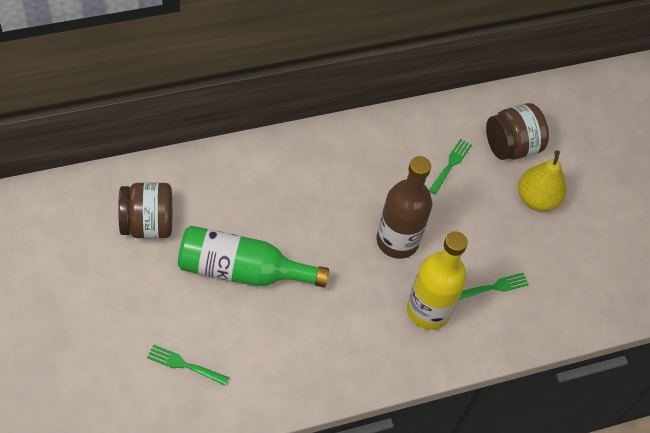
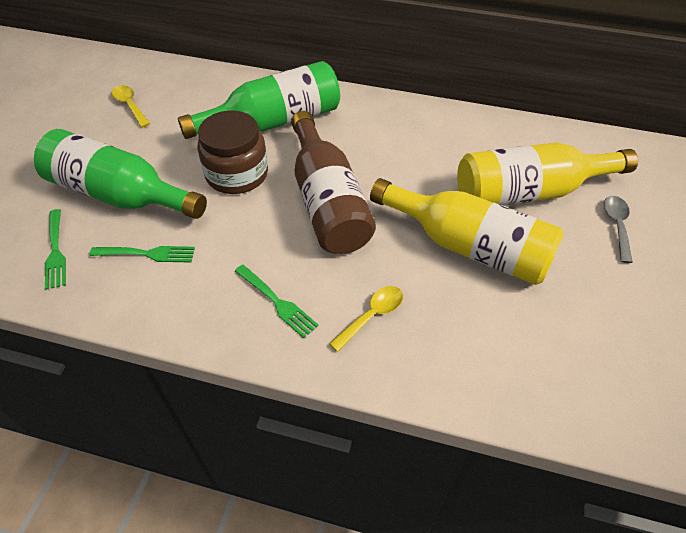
brown jar: 2 -> 1
green bottle: 1 -> 2
grey spoon: 0 -> 1
yellow bottle: 1 -> 2
yellow pear: 1 -> 0
yellow spoon: 0 -> 2

